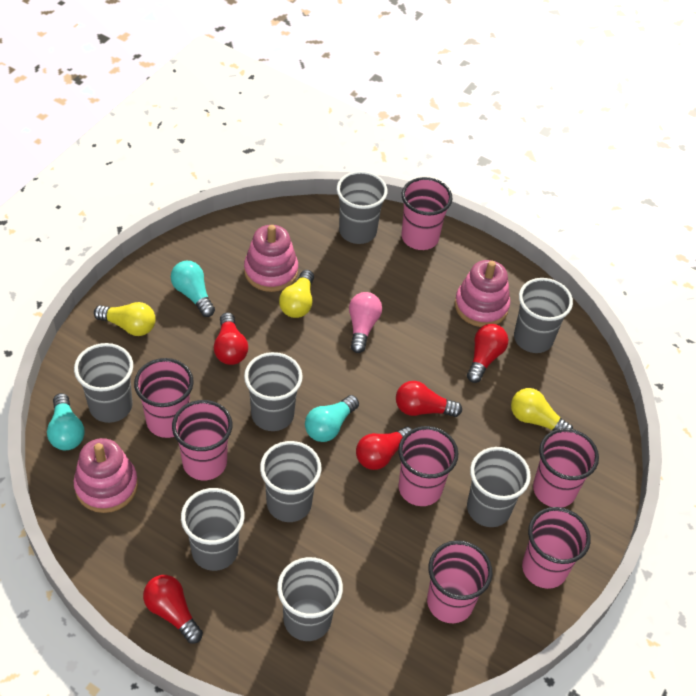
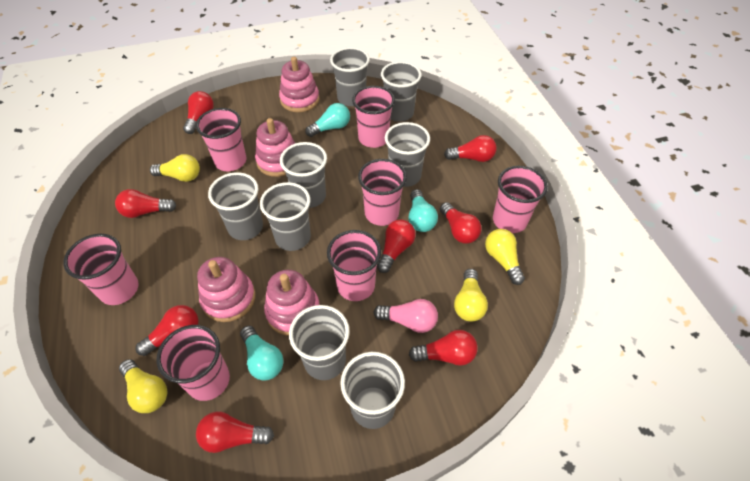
pink stacking toy: 3 -> 4
red light bulb: 5 -> 8
yellow light bulb: 3 -> 4

